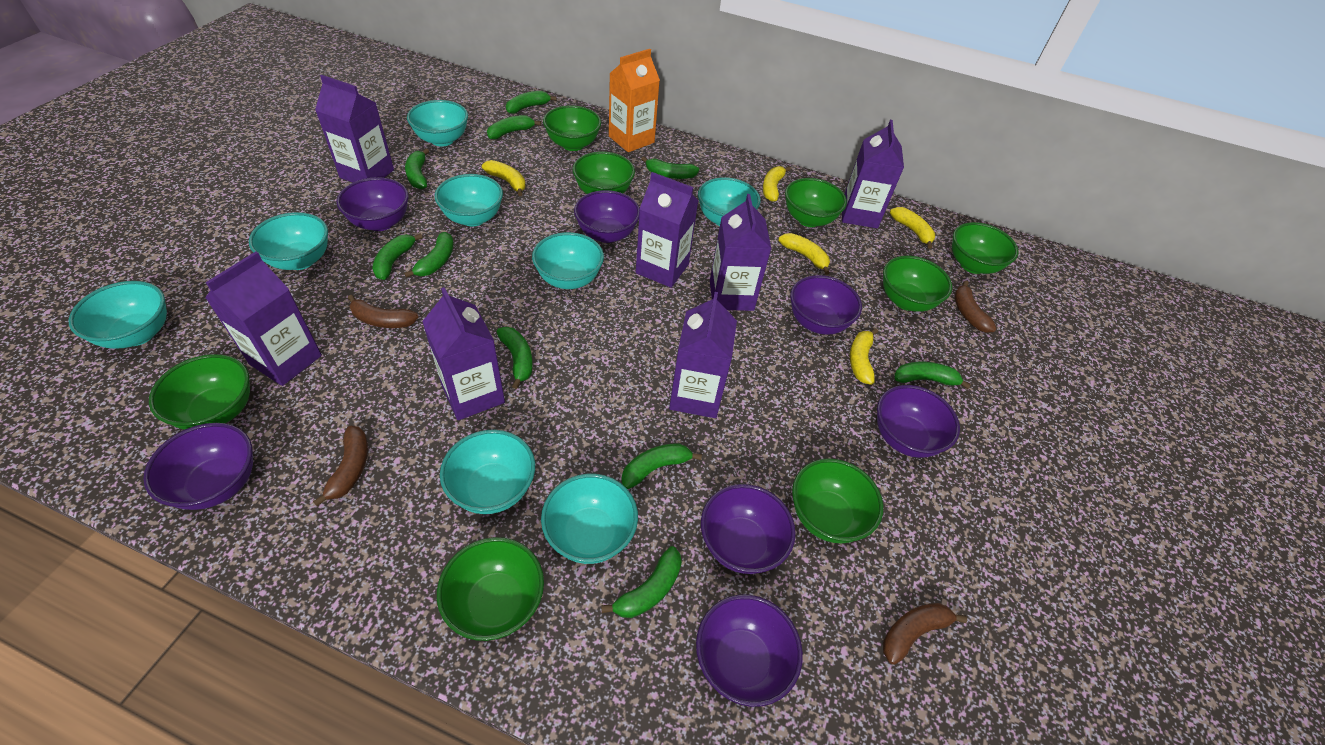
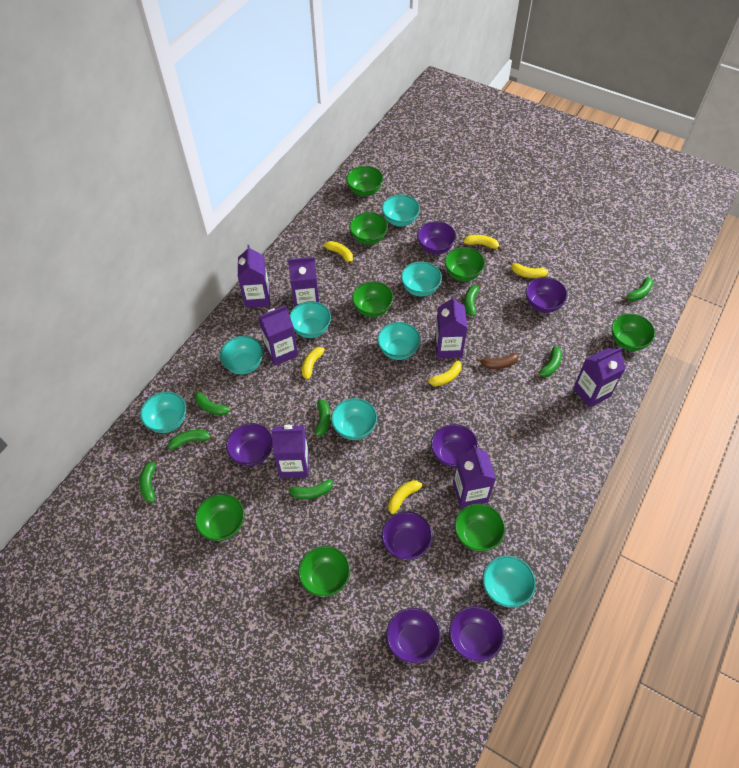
brown banana: 4 -> 1
green banana: 10 -> 8
orange carton: 1 -> 0
yellow banana: 5 -> 6

